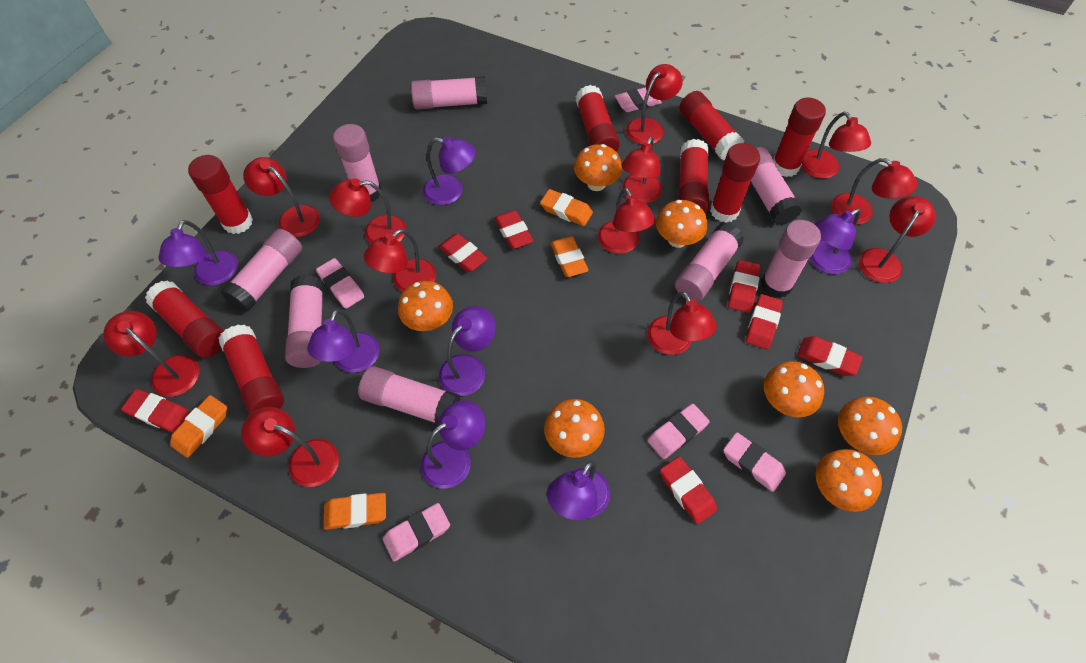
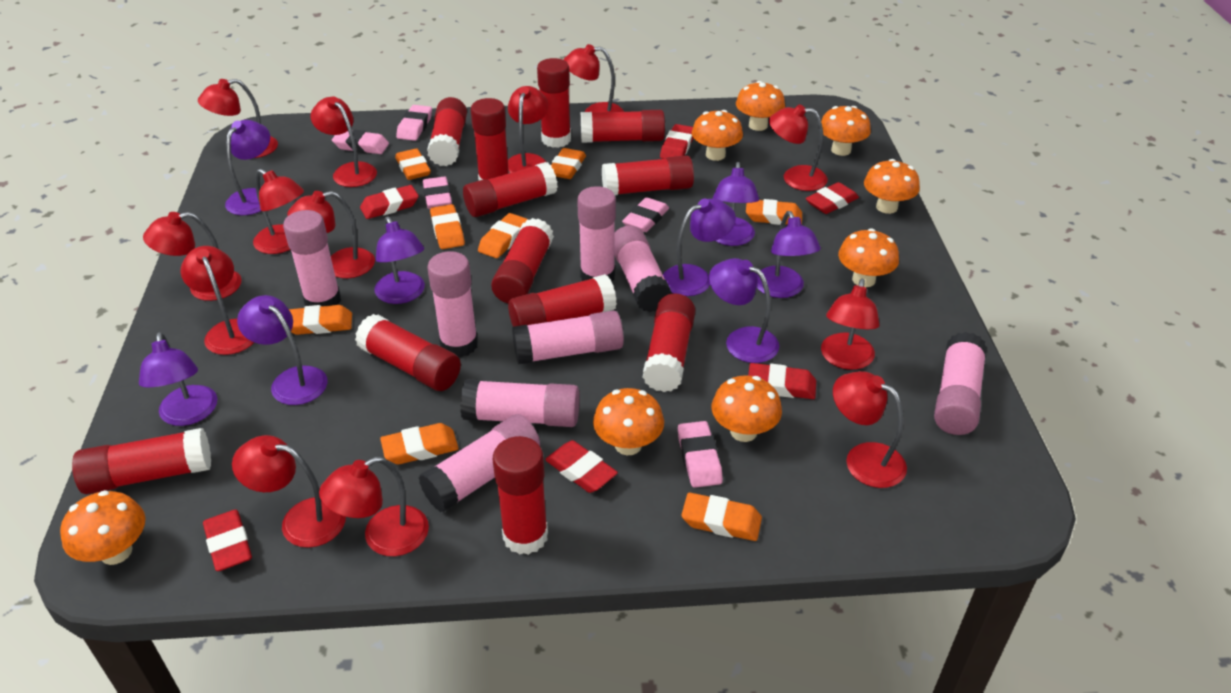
orange eraser: 4 -> 8
orange mushroom: 7 -> 8
purple lamp: 7 -> 8
red eraser: 7 -> 6
red glue stick: 8 -> 12
red lamp: 12 -> 13

